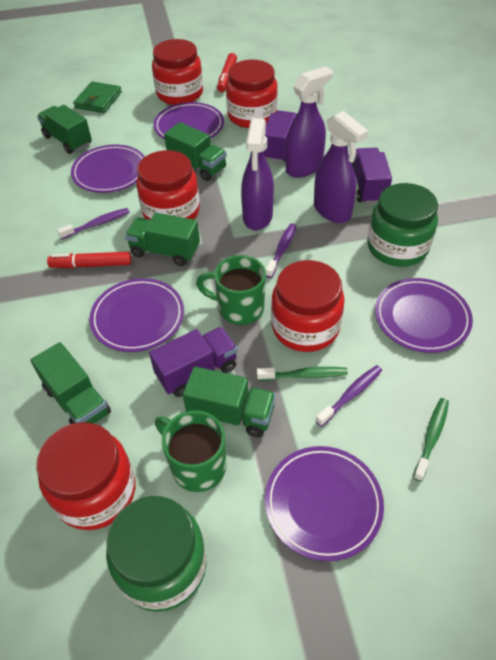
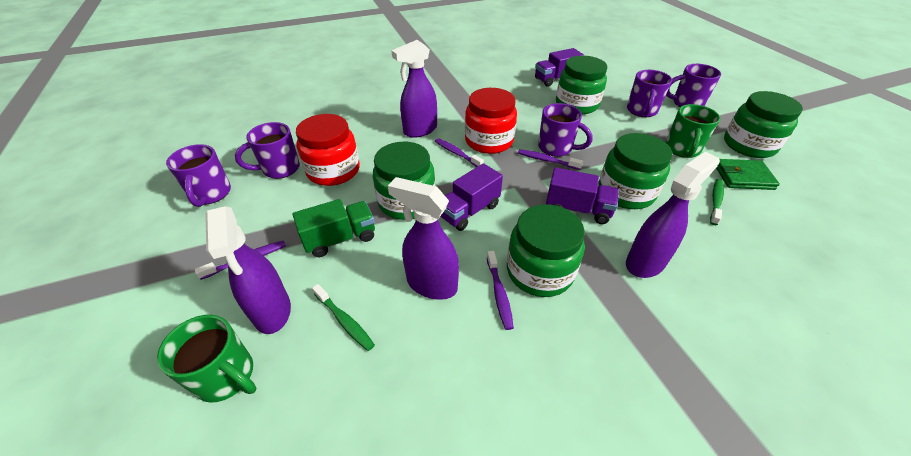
green jar: 2 -> 5
green truck: 5 -> 1
purple mug: 0 -> 5
purple plate: 5 -> 0
purple spray bottle: 3 -> 4
purple toothbrush: 3 -> 4
red jar: 5 -> 2
red marker: 2 -> 0

